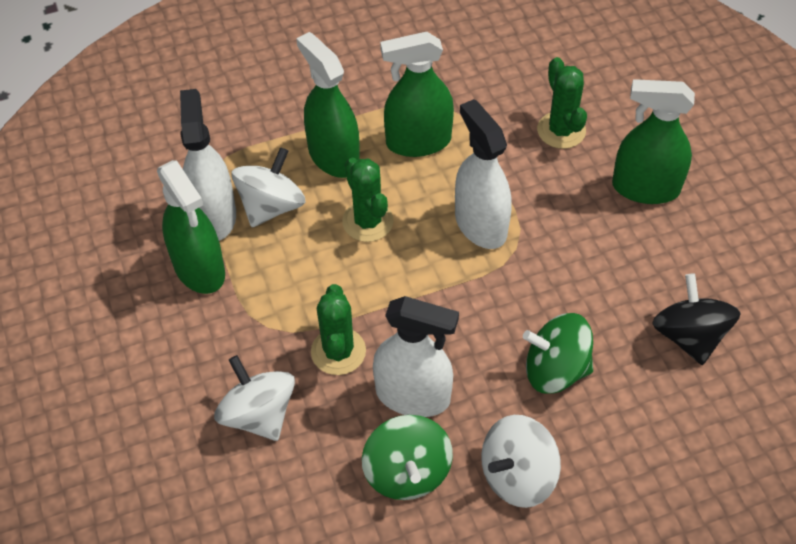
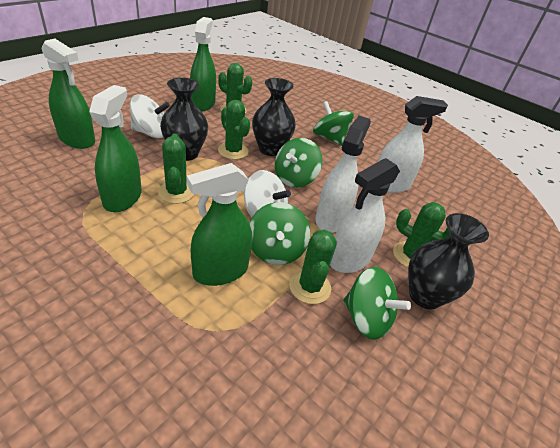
black spinning top: 1 -> 0
black vase: 0 -> 3
green cactus: 3 -> 5
green spinning top: 2 -> 4
white spinning top: 3 -> 2

